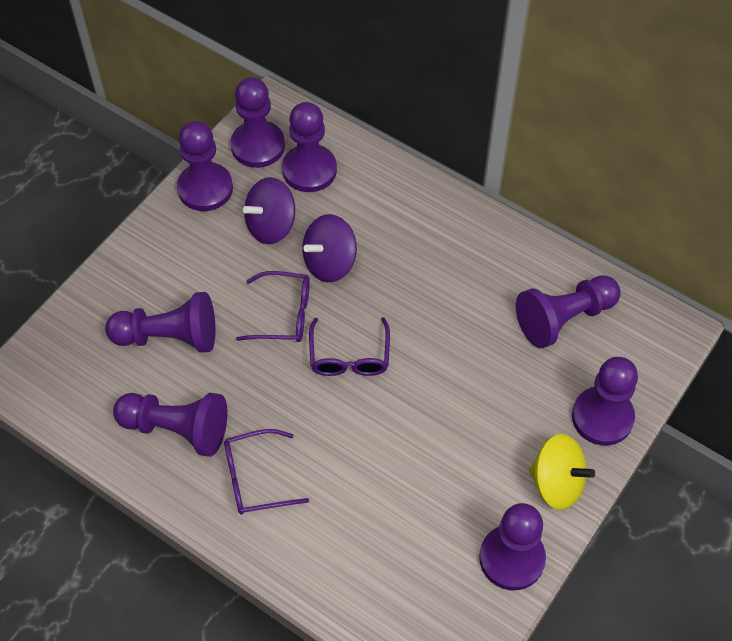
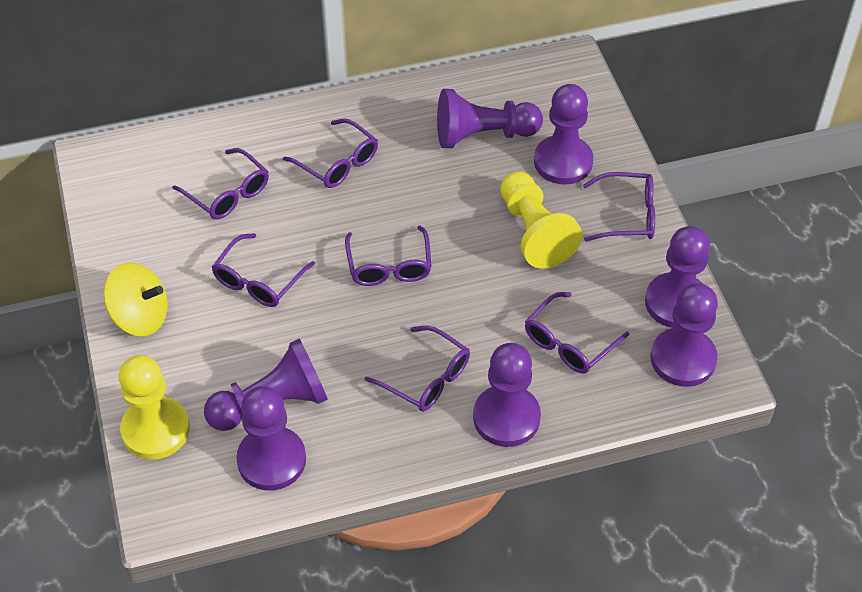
purple glasses: 3 -> 7
purple pawn: 8 -> 7
purple spinning top: 2 -> 0
yellow pawn: 0 -> 2

